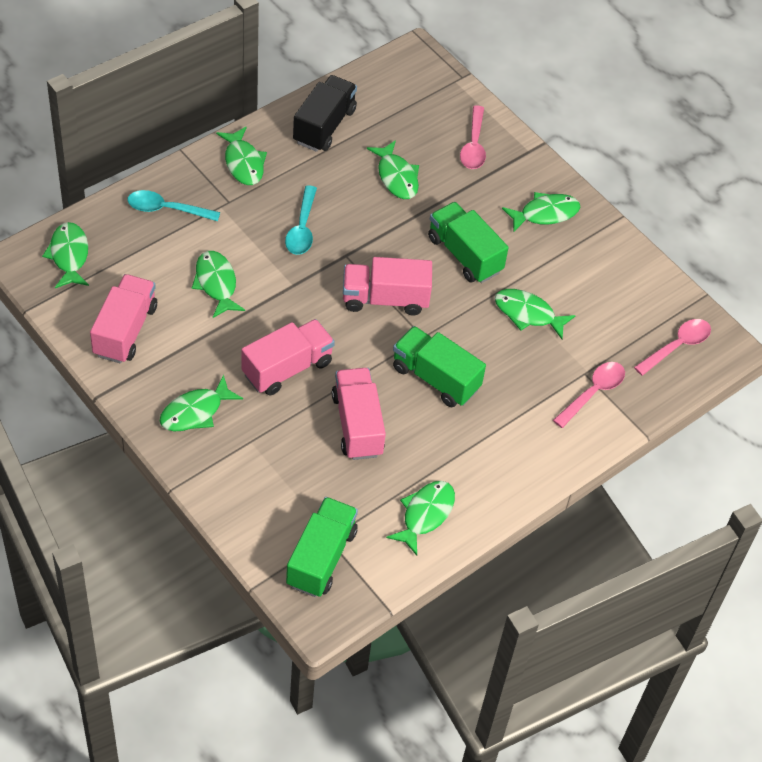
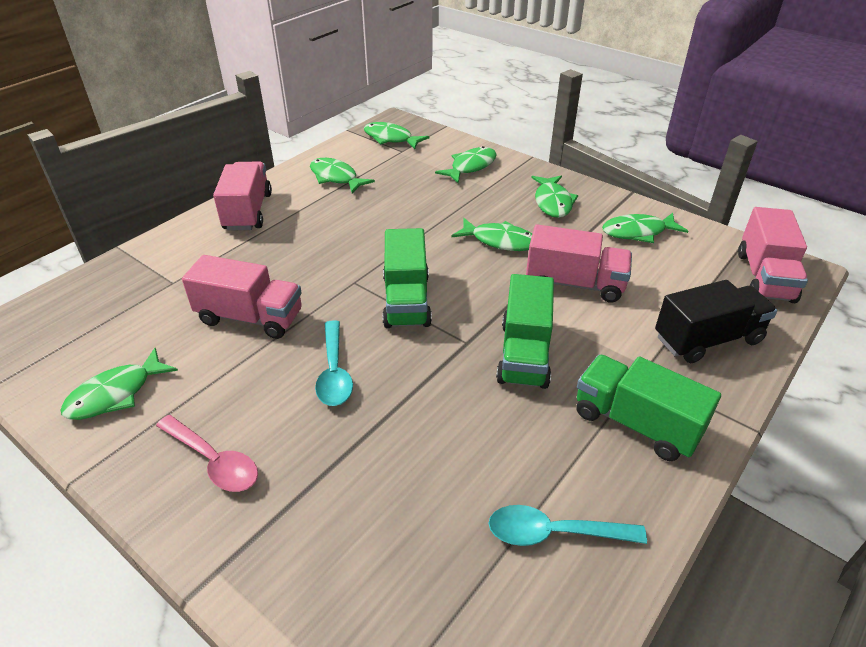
green fish: 8 -> 7
pink spoon: 3 -> 1

